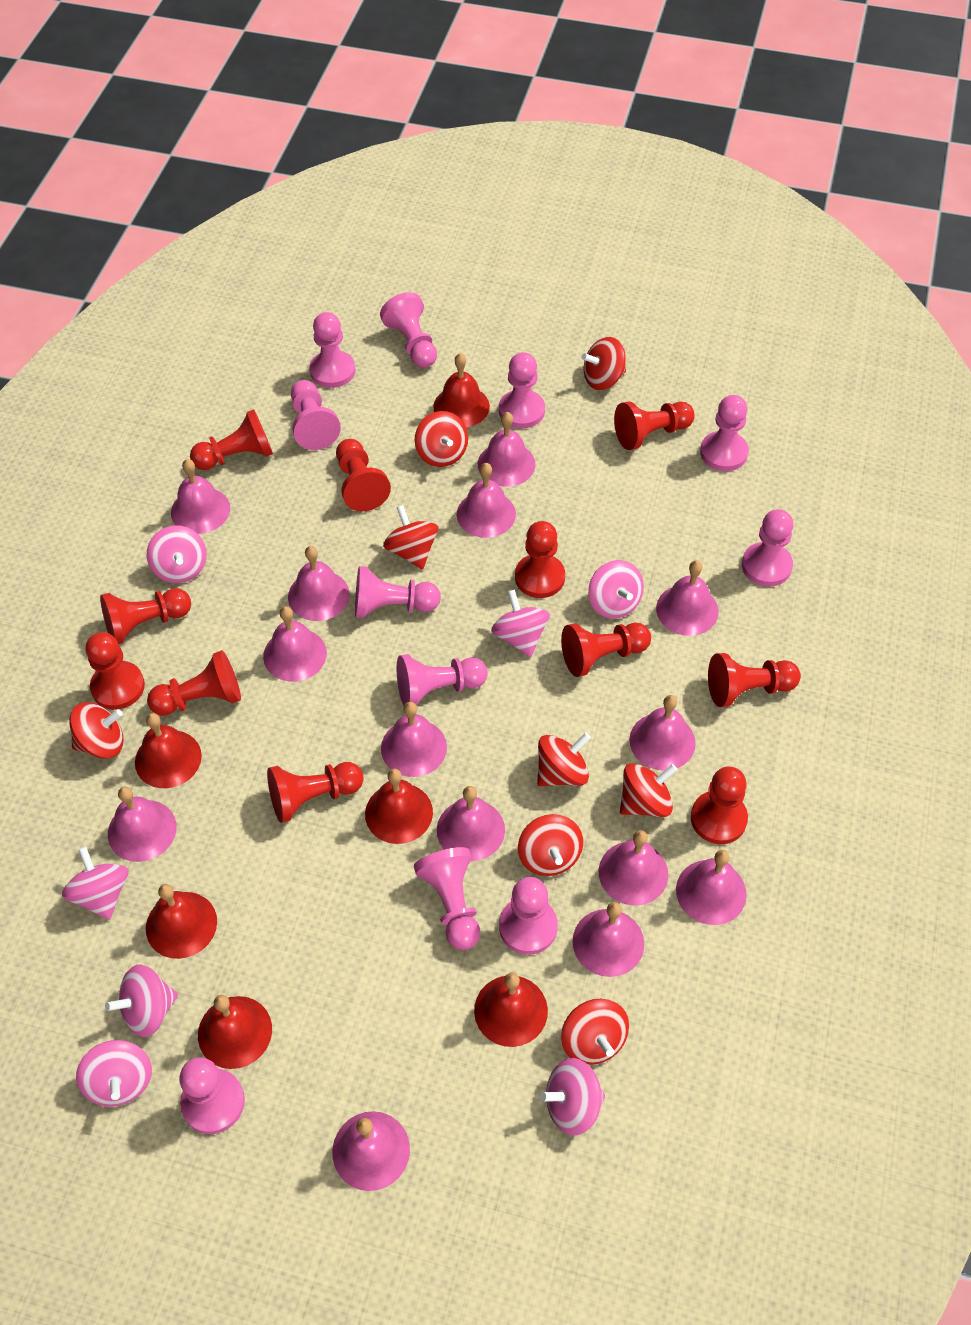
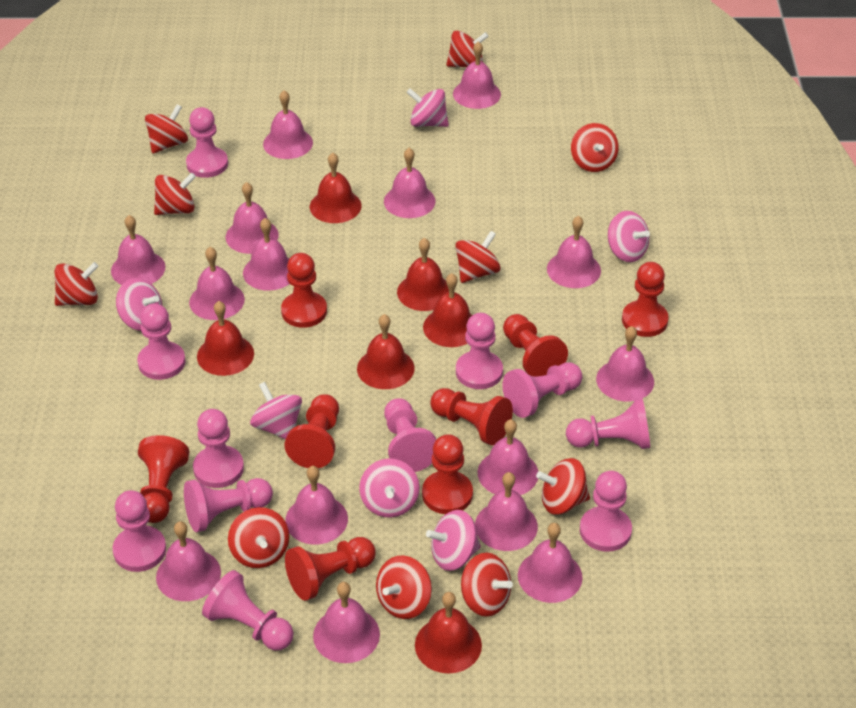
pink bell: 14 -> 15
pink spinning top: 7 -> 6
red pawn: 11 -> 8
red spinning top: 8 -> 10

